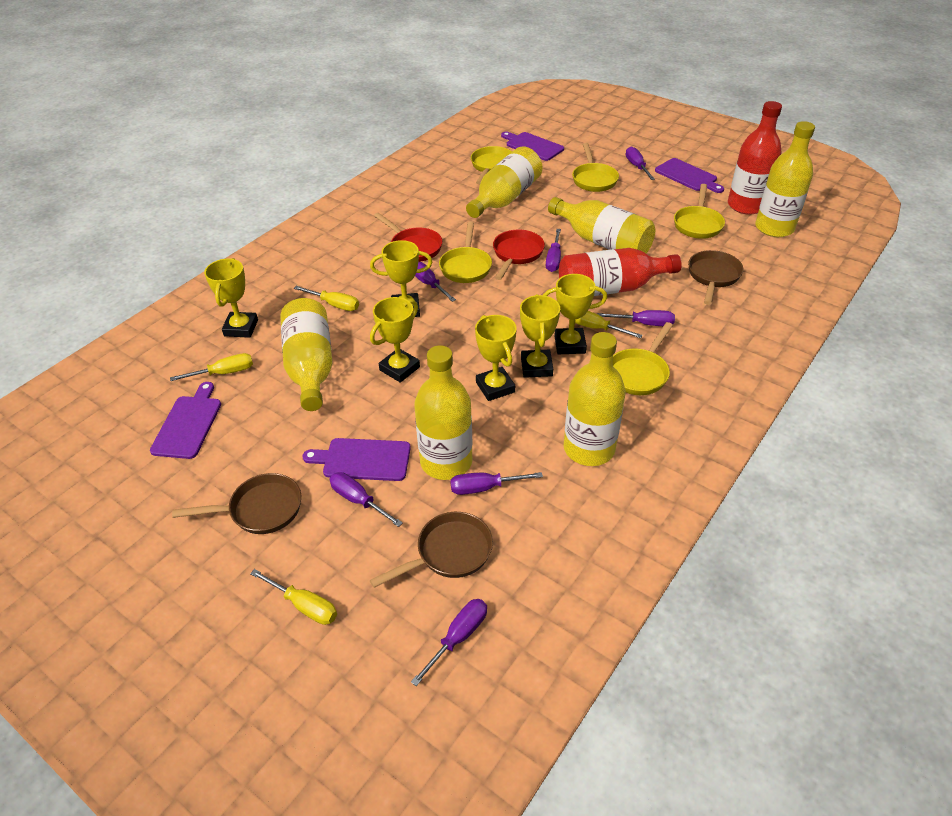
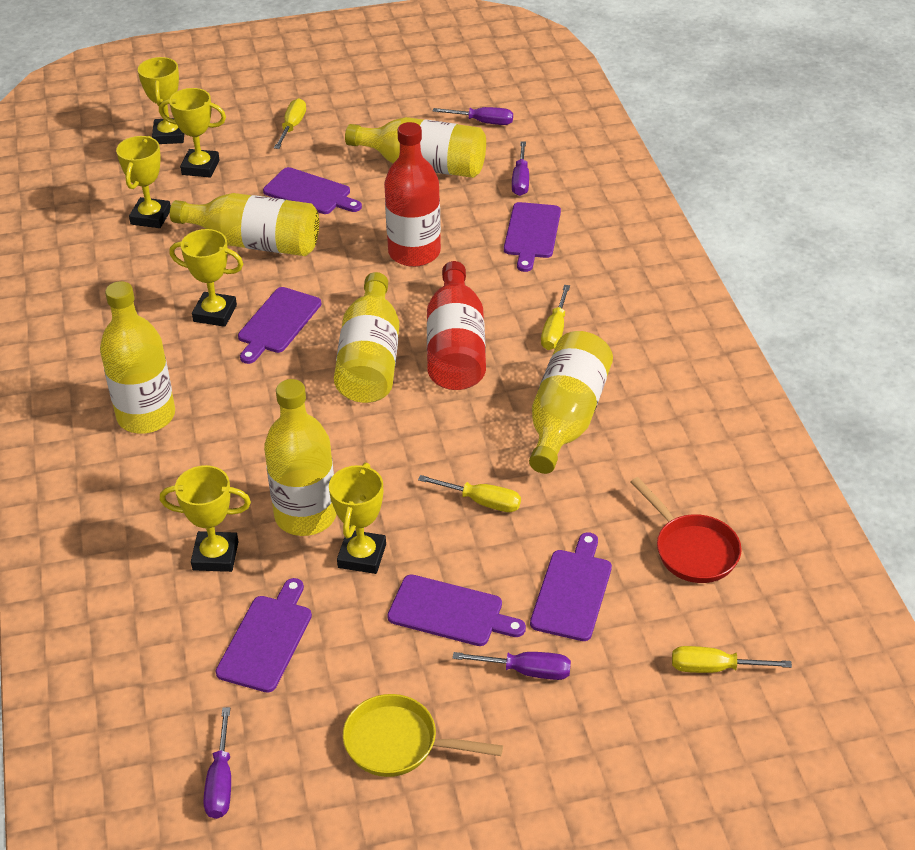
brown pan: 3 -> 0
purple cutting board: 4 -> 6
purple screwdriver: 7 -> 4
red pan: 2 -> 1
yellow pan: 5 -> 1

